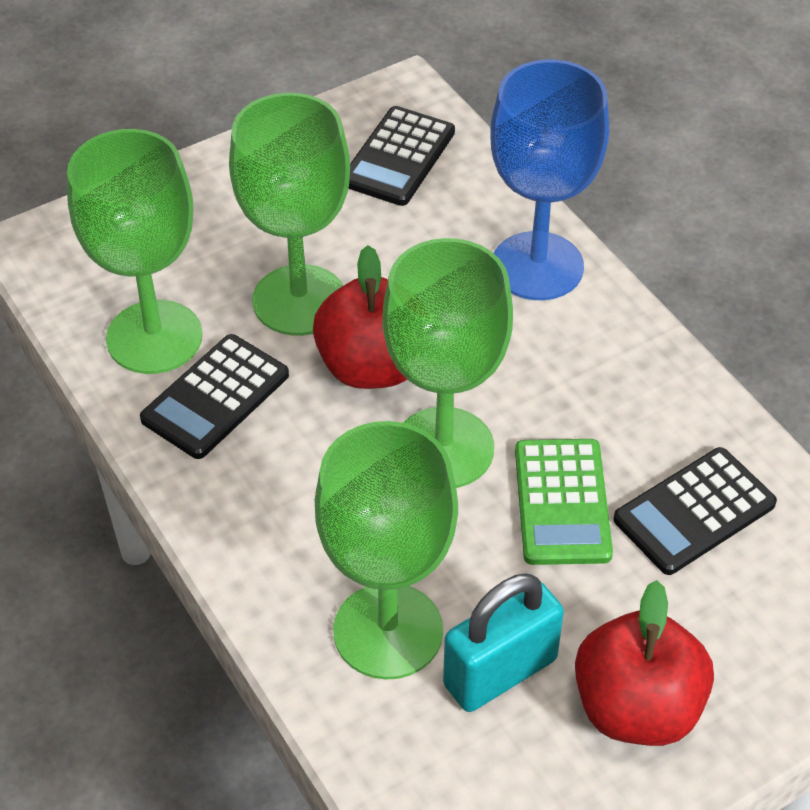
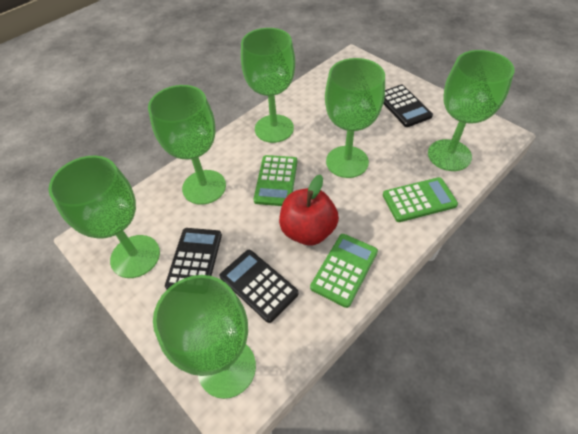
blue goblet: 1 -> 0
green calculator: 1 -> 3
green goblet: 4 -> 6
red apple: 2 -> 1
turquoise padlock: 1 -> 0

